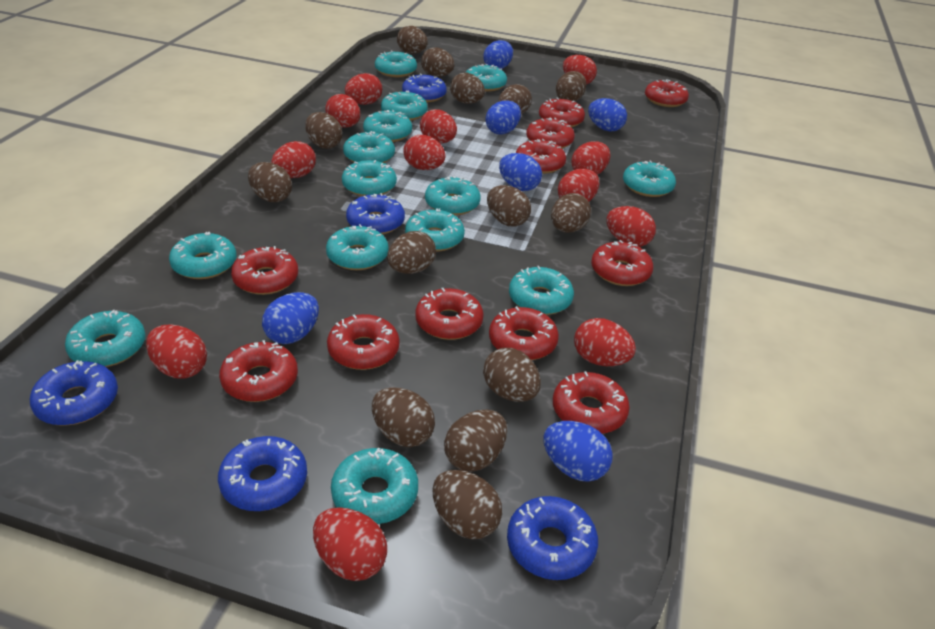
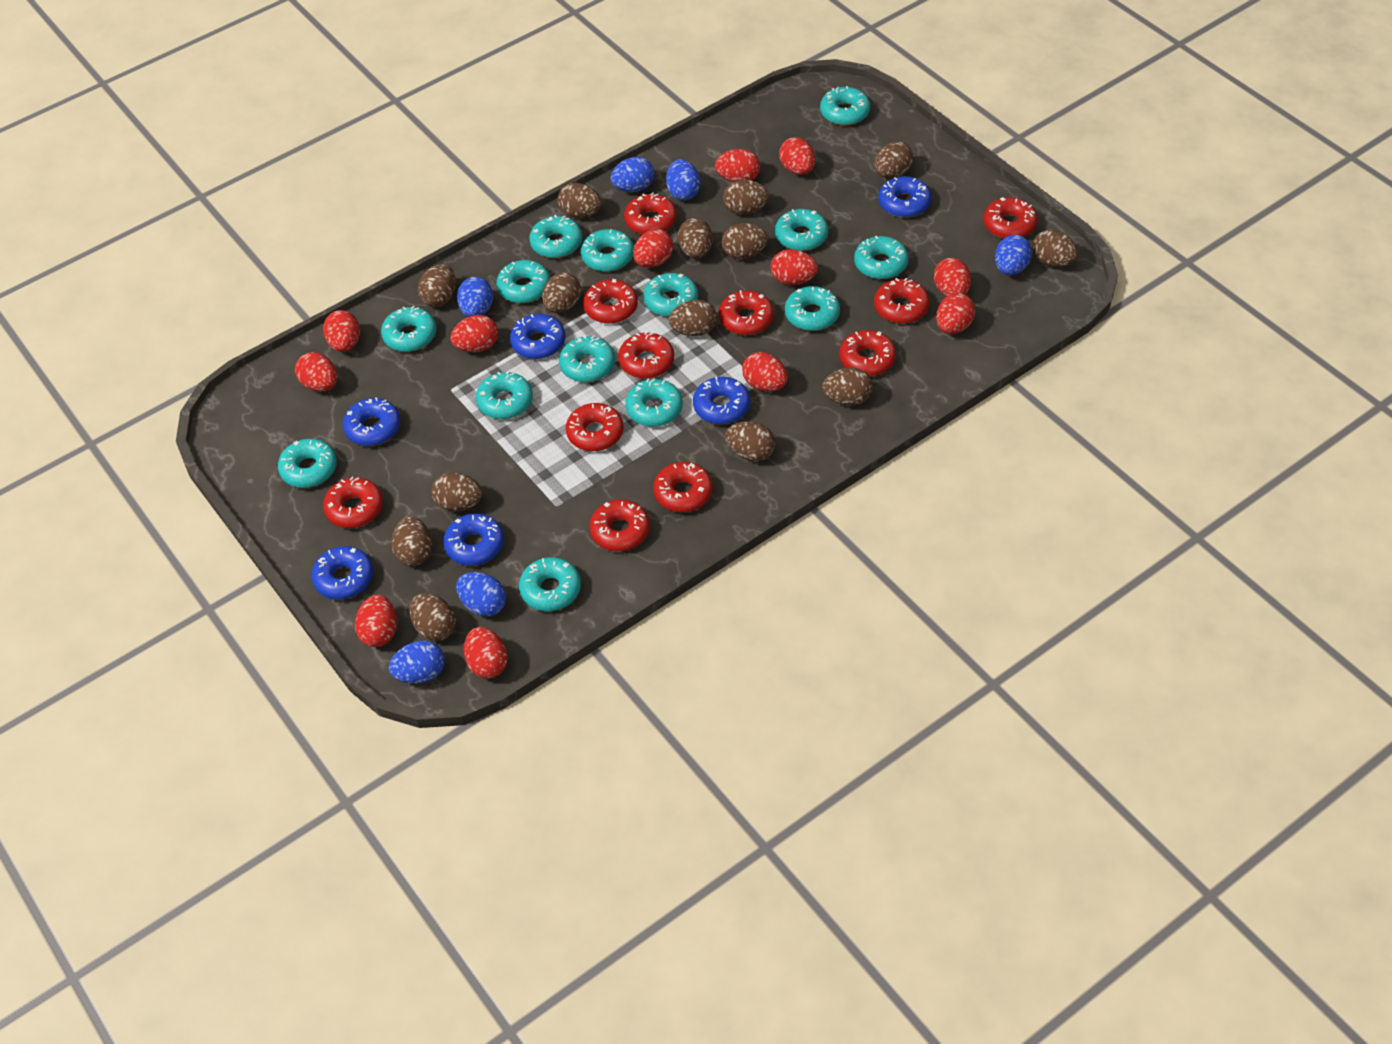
blue donut: 5 -> 6

